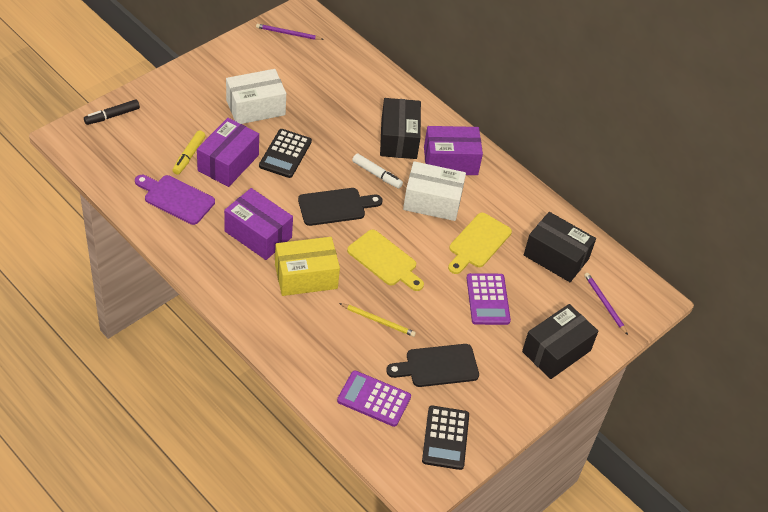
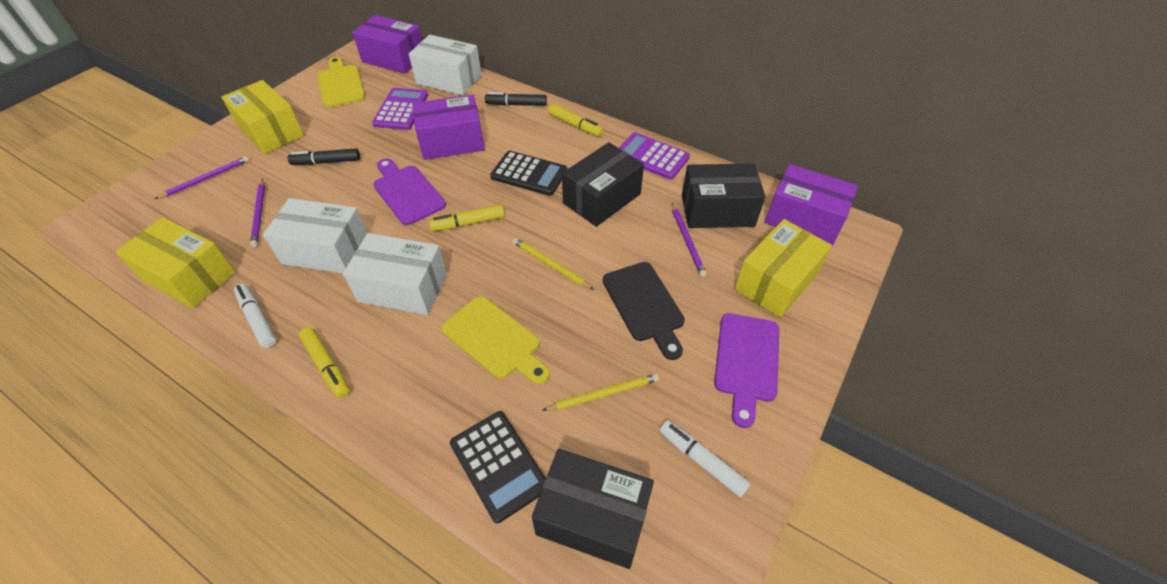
black cutting board: 2 -> 1
black marker: 1 -> 2
purple cutting board: 1 -> 2
purple pencil: 2 -> 3
white box: 2 -> 3
white marker: 1 -> 2
yellow box: 1 -> 3
yellow marker: 1 -> 3
yellow pencil: 1 -> 2

